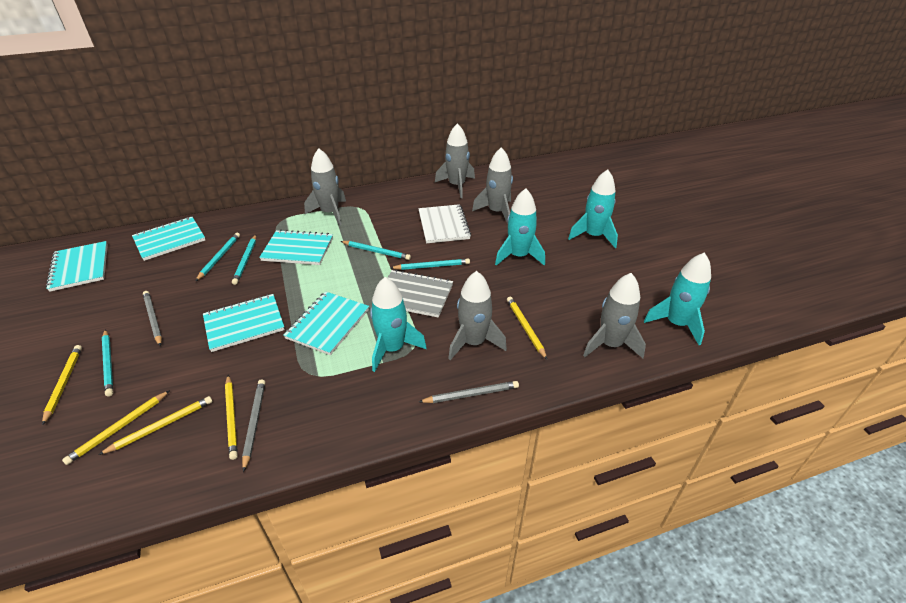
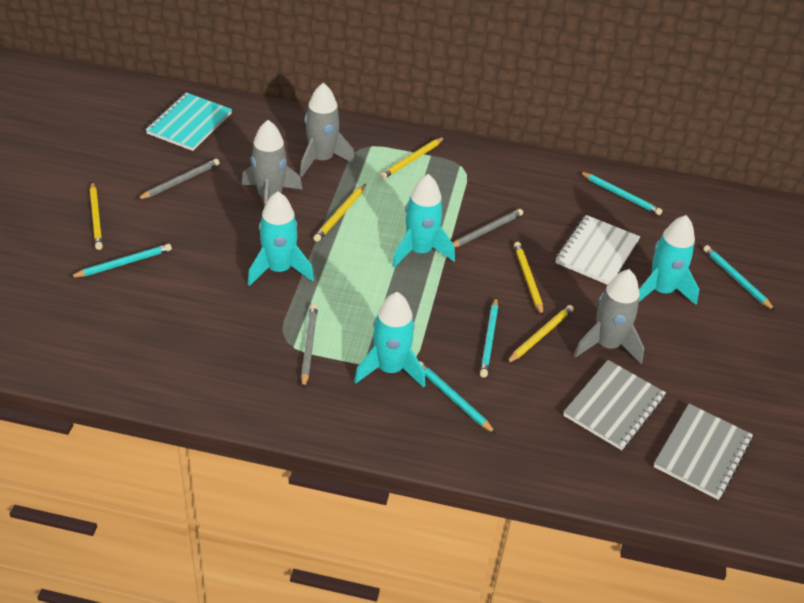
grey notebook: 1 -> 2
grey rocket: 5 -> 3
turquoise notebook: 5 -> 1

